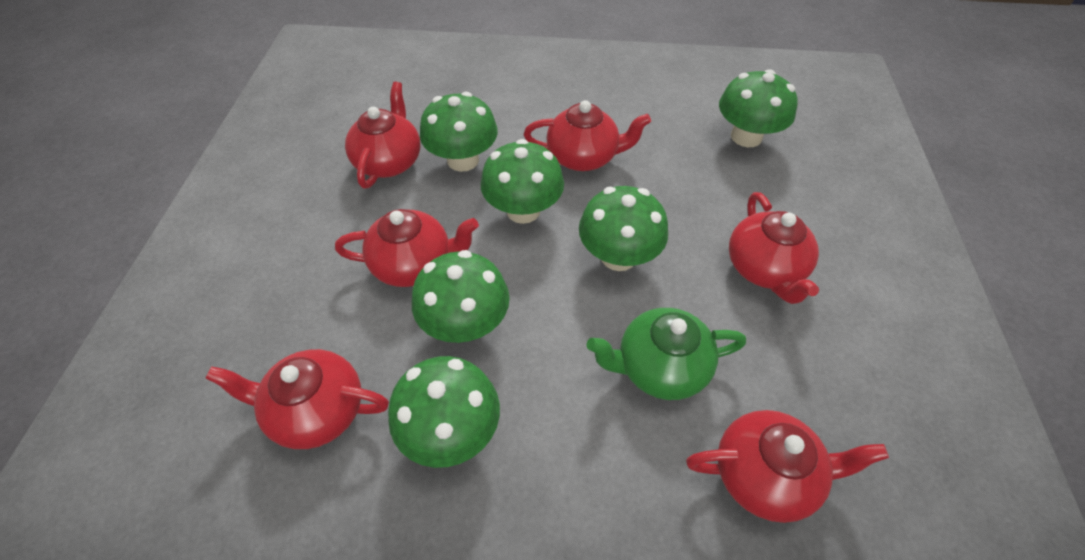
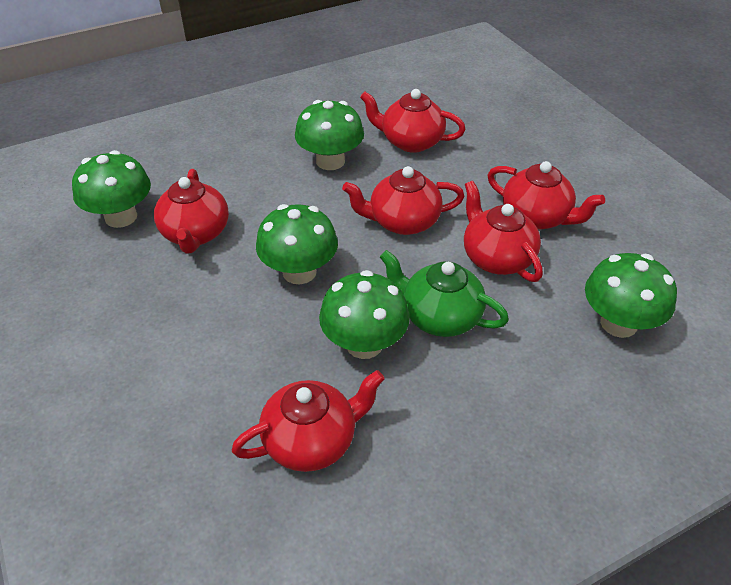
green mushroom: 6 -> 5

